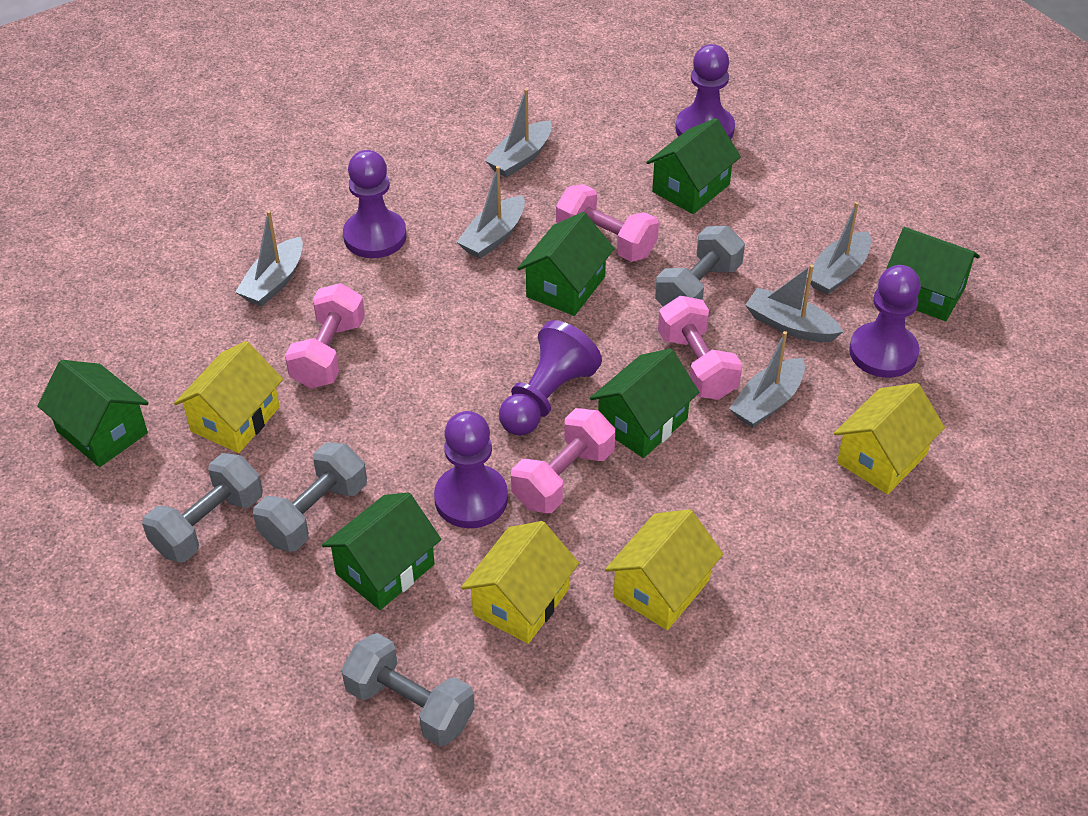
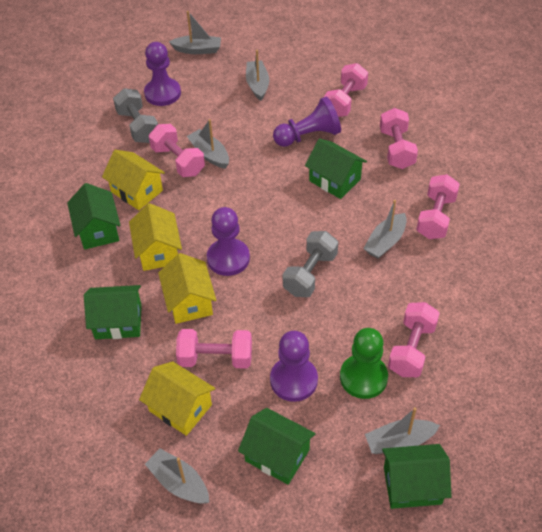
green house: 6 -> 5
green pawn: 0 -> 1
grey dumbbell: 4 -> 2
pink dumbbell: 4 -> 6
purple pawn: 5 -> 4

